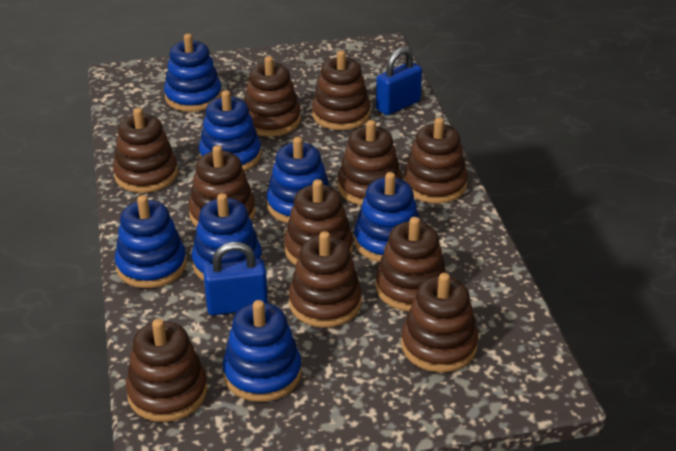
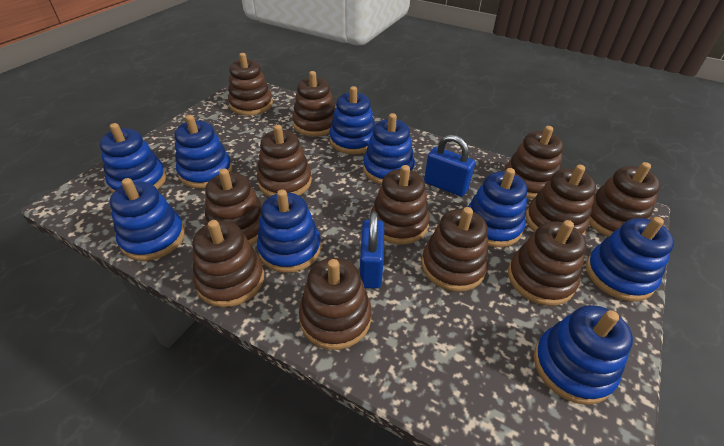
blue stacking toy: 7 -> 9
brown stacking toy: 11 -> 12

